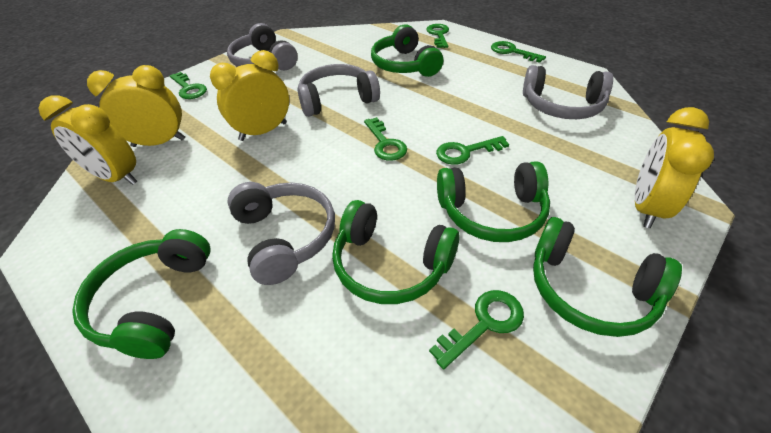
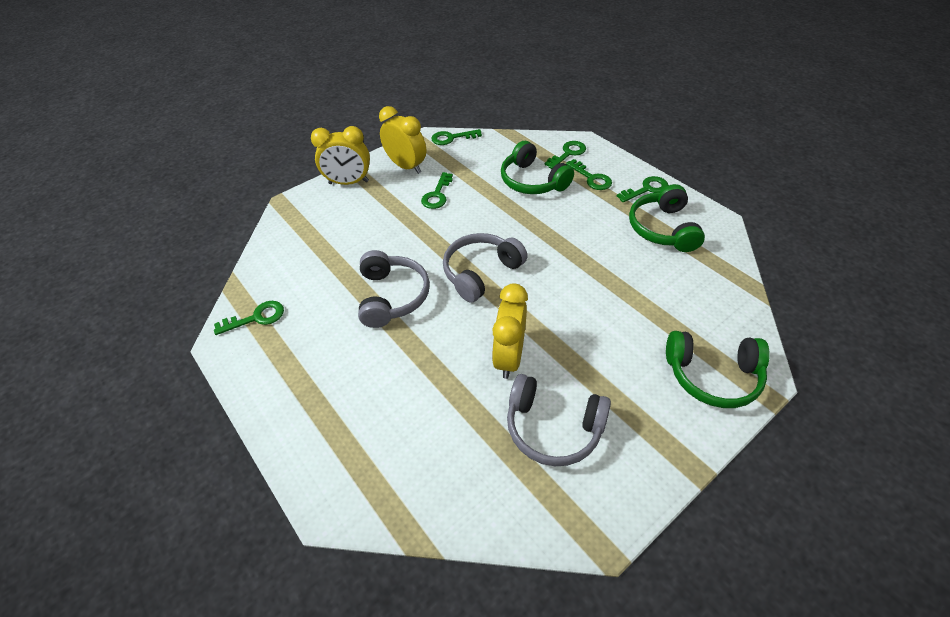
green headphones: 5 -> 3
grey headphones: 4 -> 3
yellow clock: 4 -> 3

